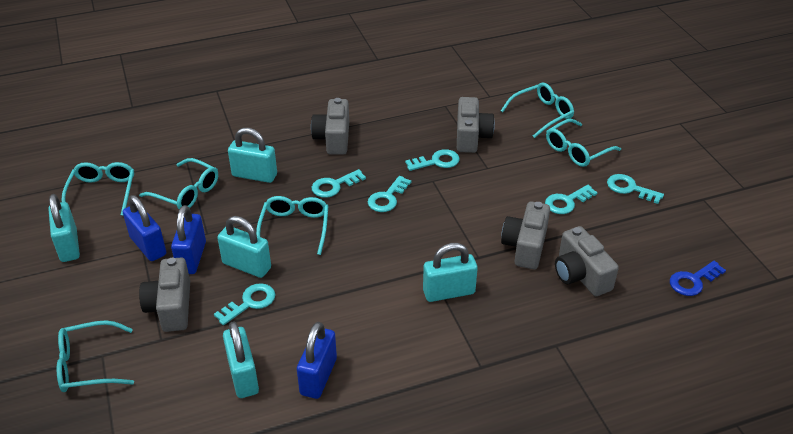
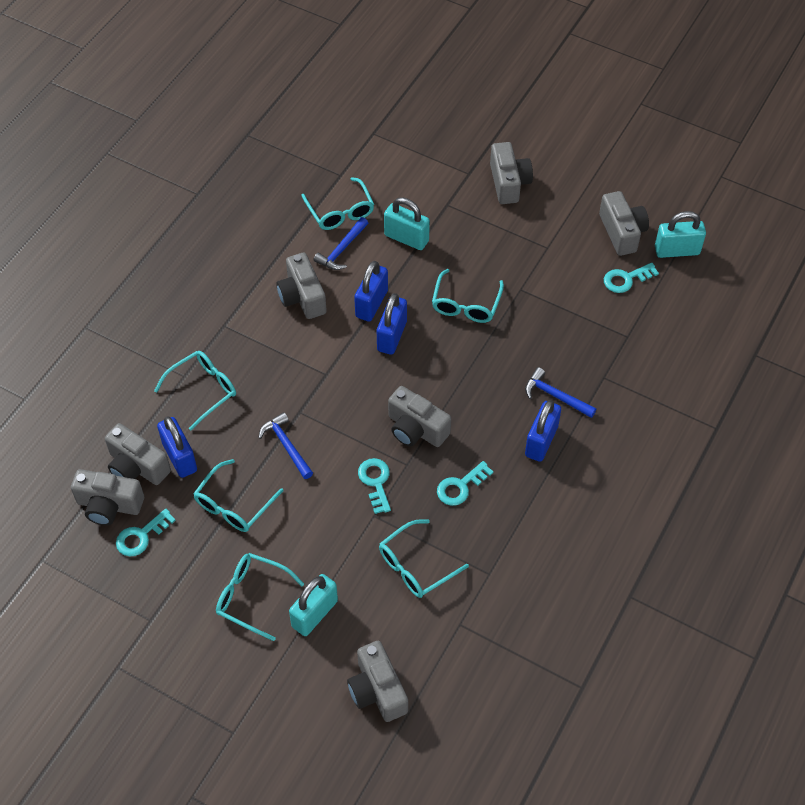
blue hammer: 0 -> 3
blue key: 1 -> 0
blue padlock: 3 -> 4
grey camera: 5 -> 7
turquoise key: 6 -> 4
turquoise padlock: 5 -> 3

